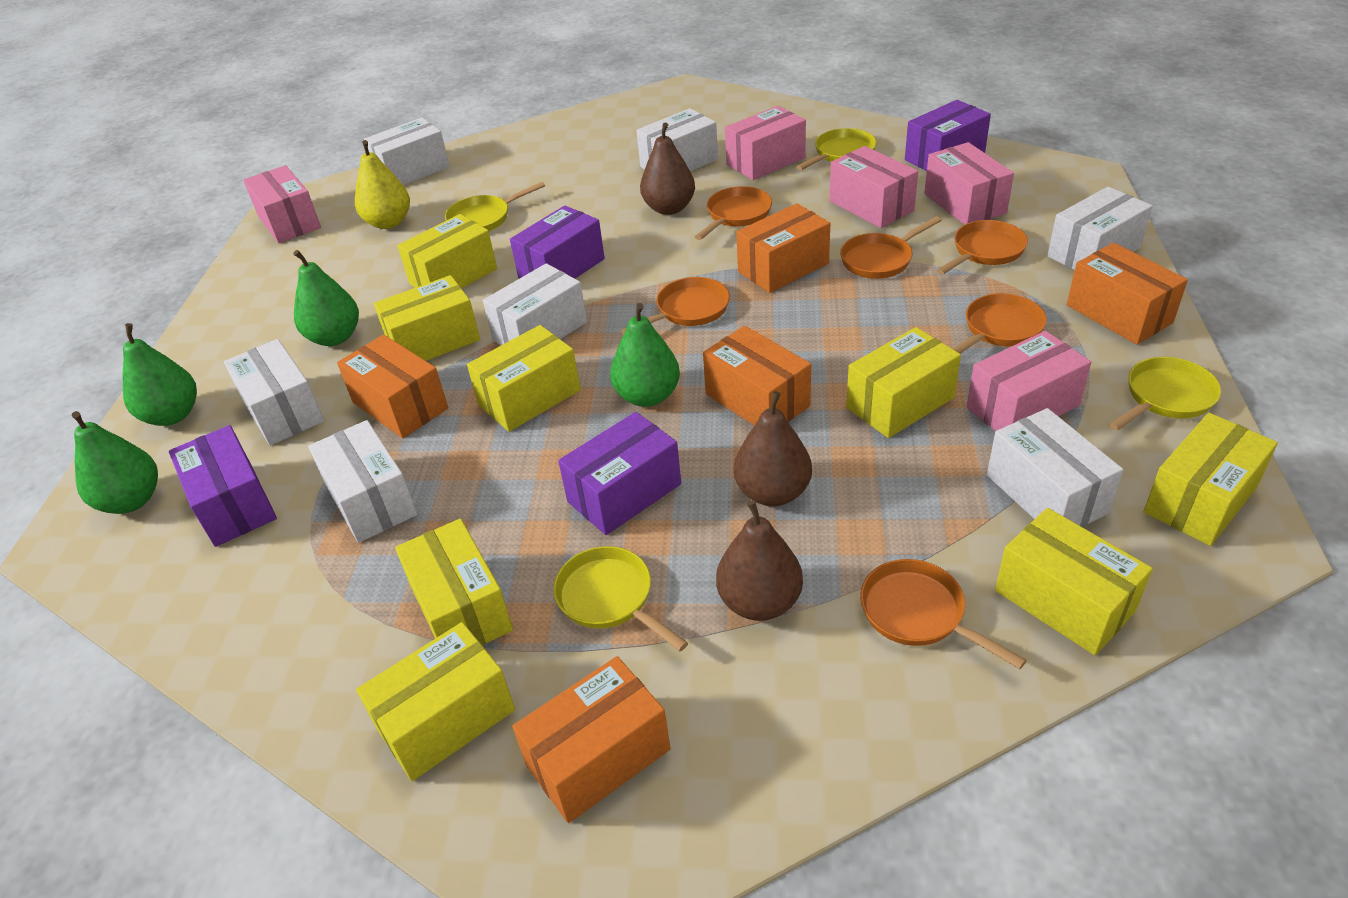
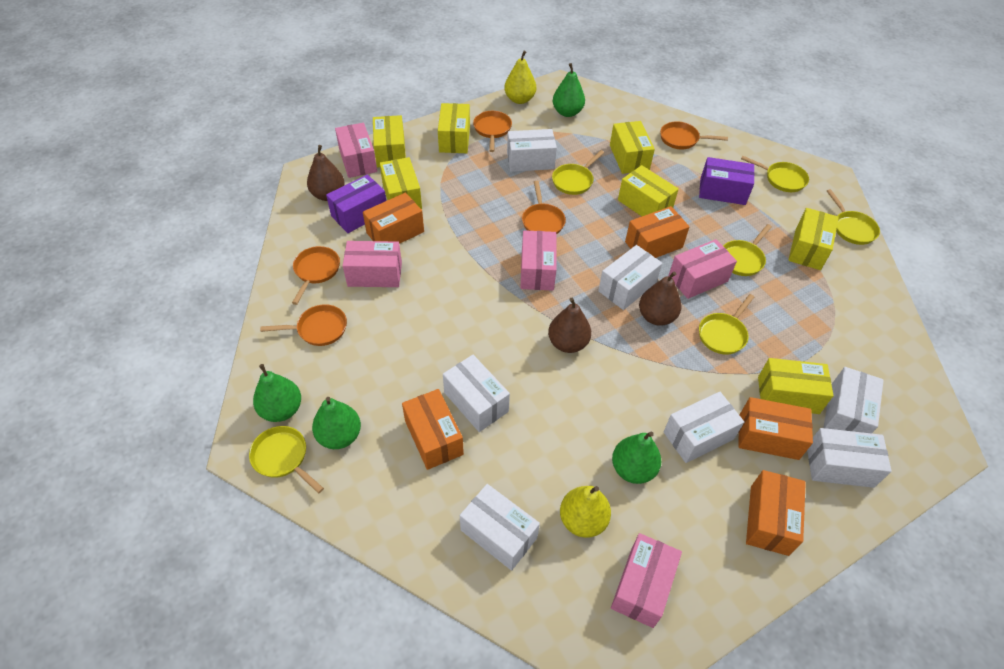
orange pan: 6 -> 5
purple box: 4 -> 2
yellow box: 8 -> 7
yellow pan: 4 -> 6
yellow pear: 1 -> 2

